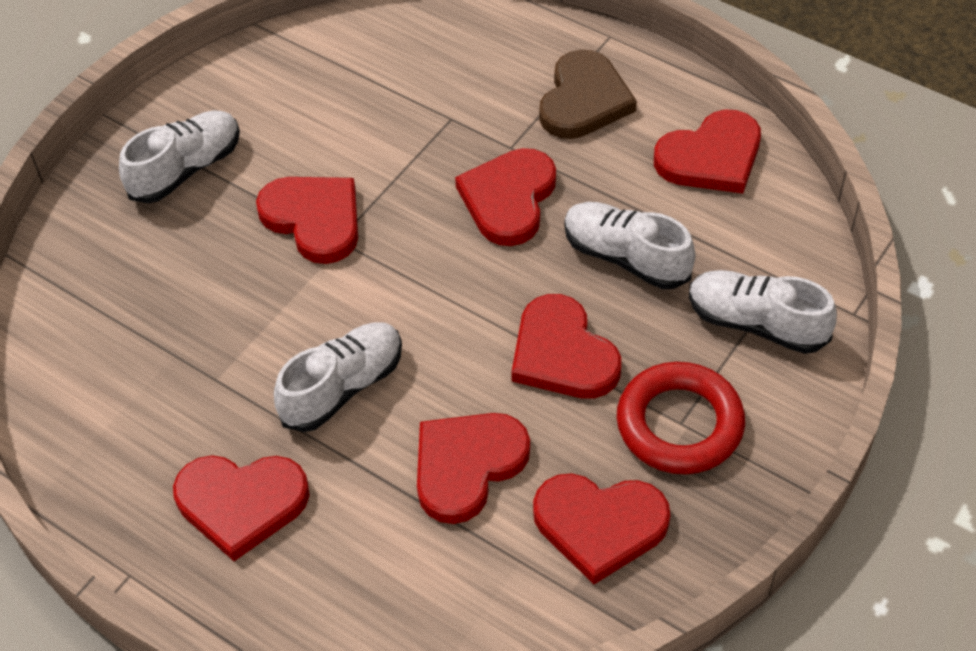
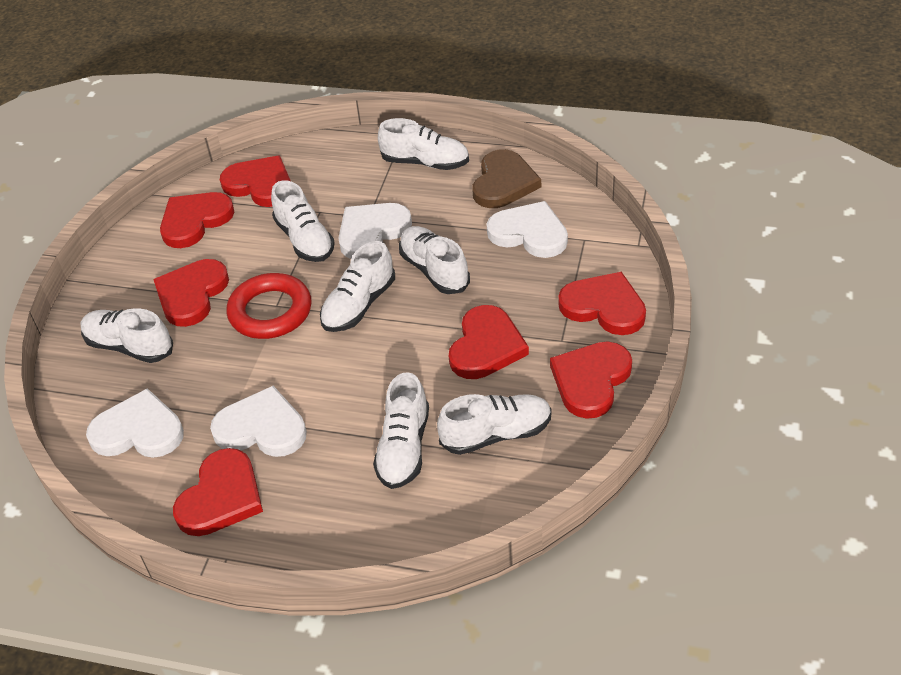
white heart: 0 -> 4
white shoe: 4 -> 7

